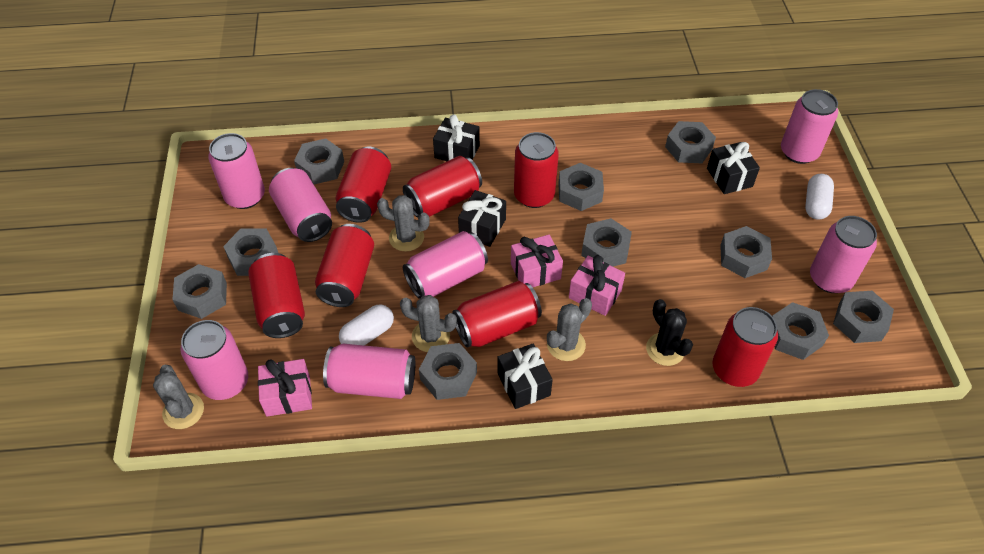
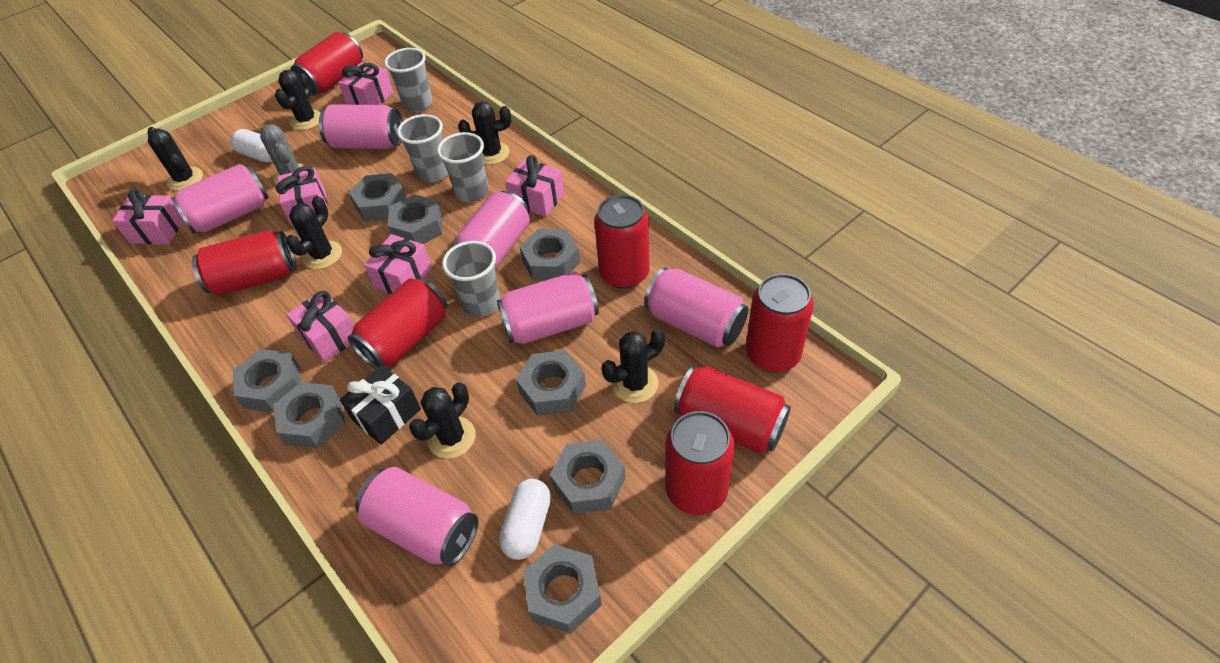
black cactus: 1 -> 6
black gift: 4 -> 1
grey cactus: 4 -> 1
grey cup: 0 -> 4
grey nut: 10 -> 8
pink can: 7 -> 6
pink gift: 3 -> 6

